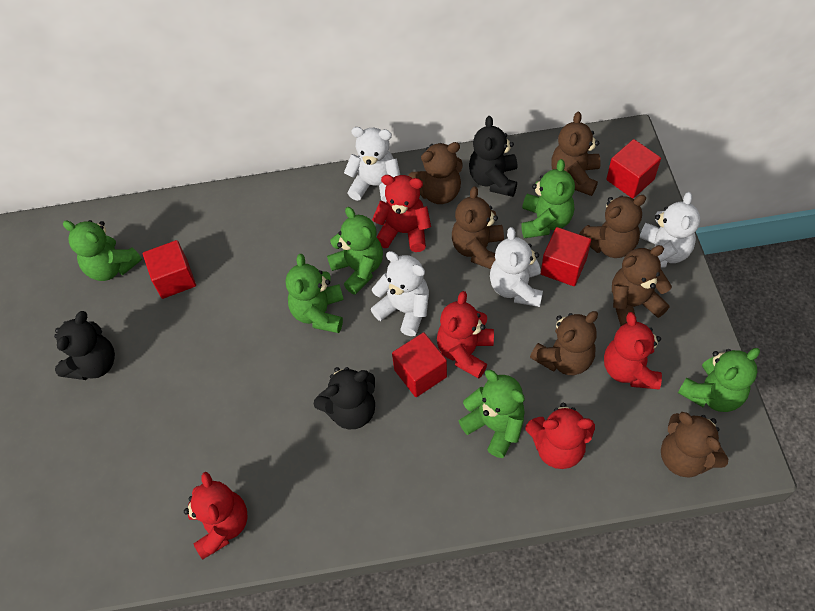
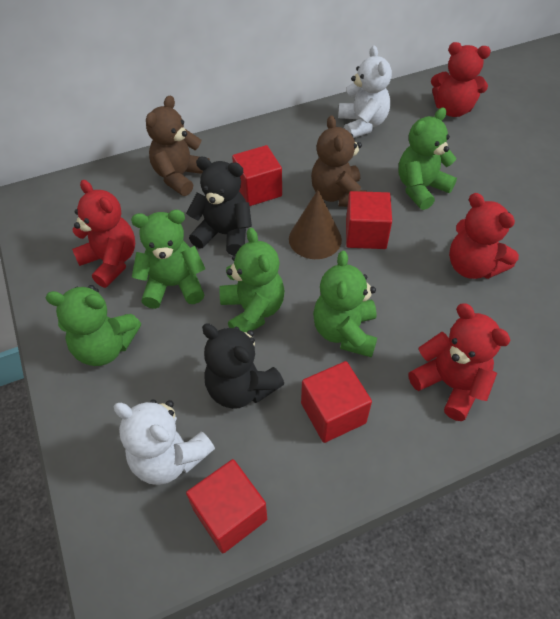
black teddy bear: 3 -> 2
brown cone: 0 -> 1
brown teddy bear: 7 -> 2
green teddy bear: 6 -> 5
red teddy bear: 5 -> 4
white teddy bear: 4 -> 2

